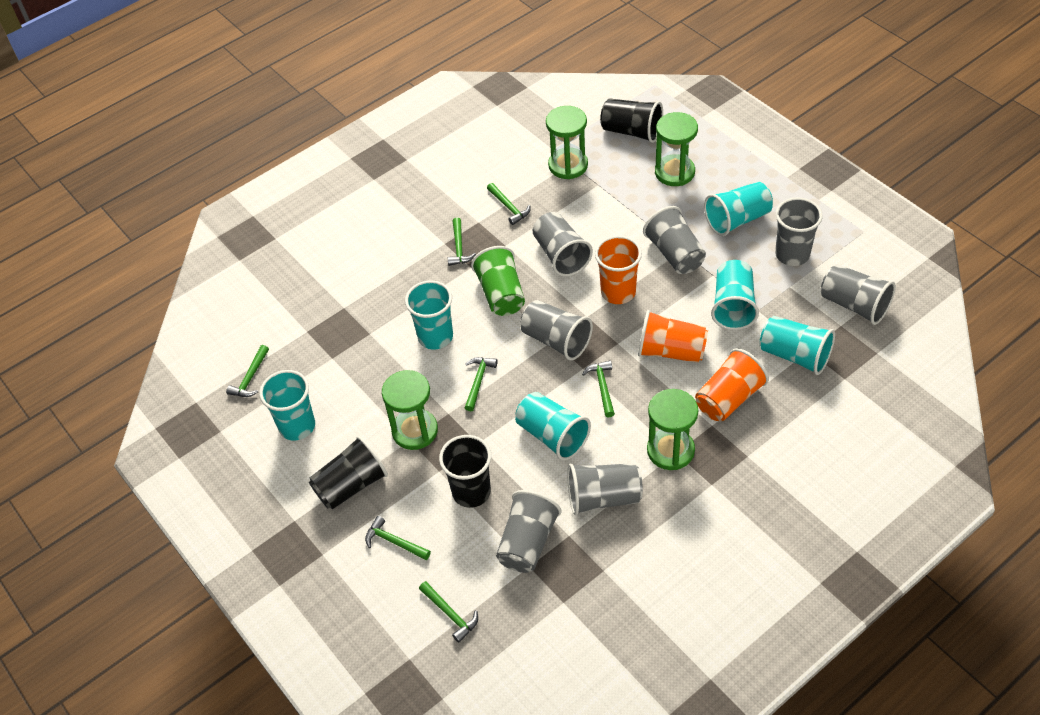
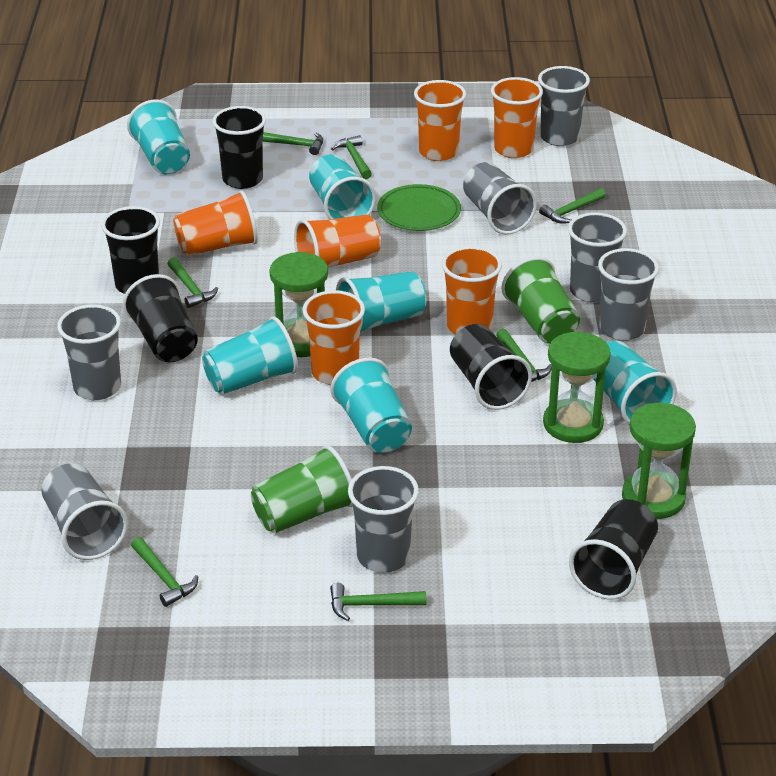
black cup: 3 -> 5
green cup: 1 -> 2
green hourglass: 4 -> 3
green plate: 0 -> 1
orange cup: 3 -> 6

